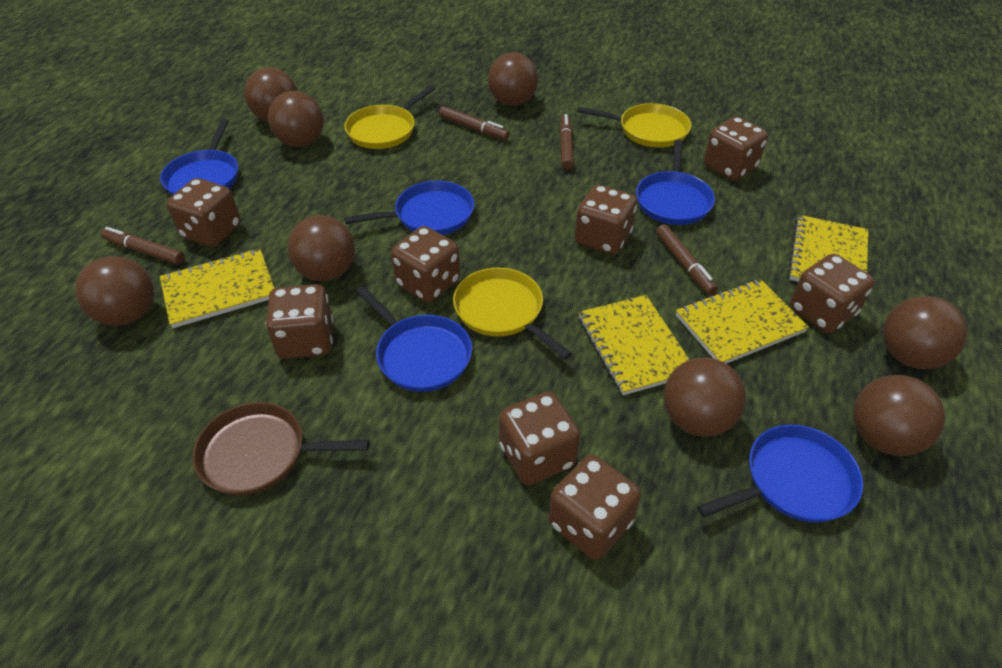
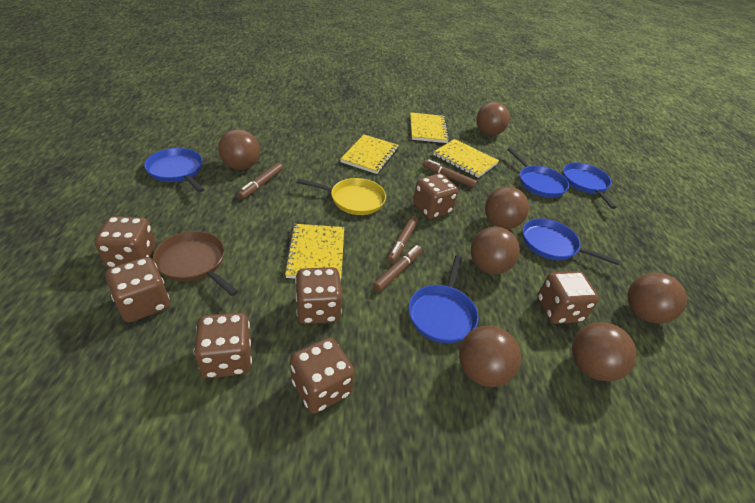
brown ball: 8 -> 7
brown dice: 8 -> 7
yellow pan: 3 -> 1

